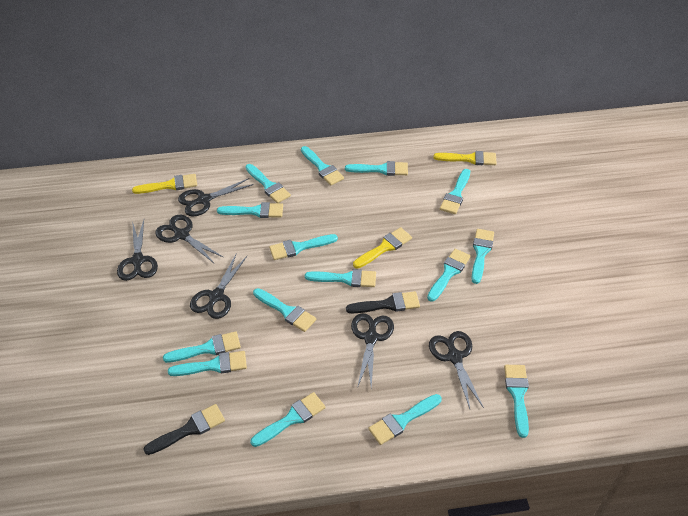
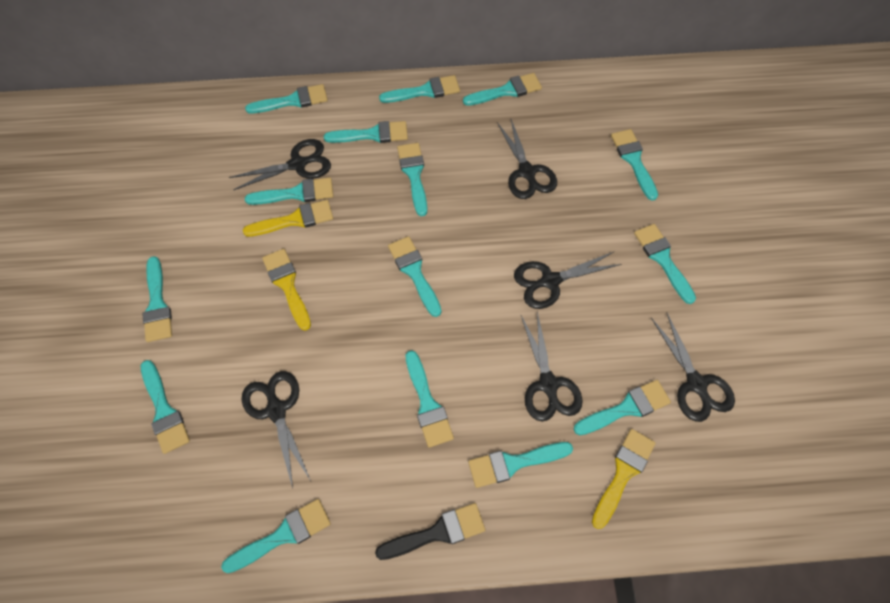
black brush: 2 -> 1

